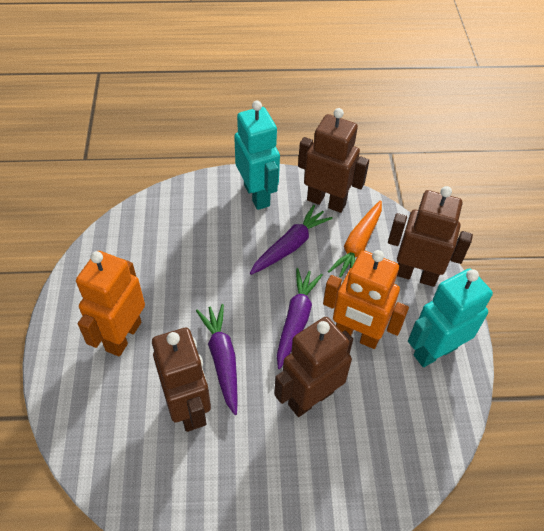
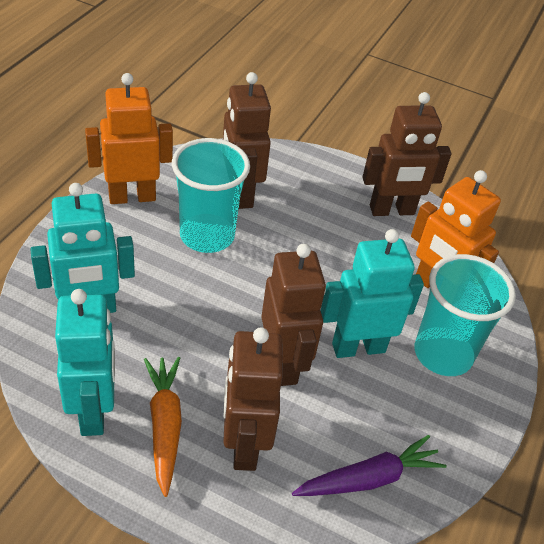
purple carrot: 3 -> 1
turquoise cup: 0 -> 2
turquoise robot: 2 -> 3

